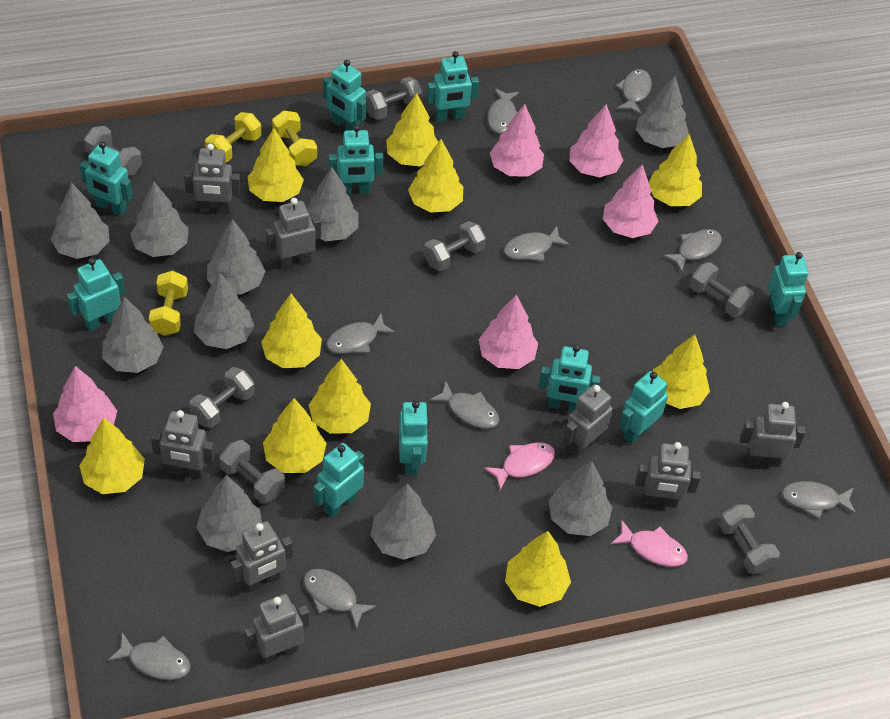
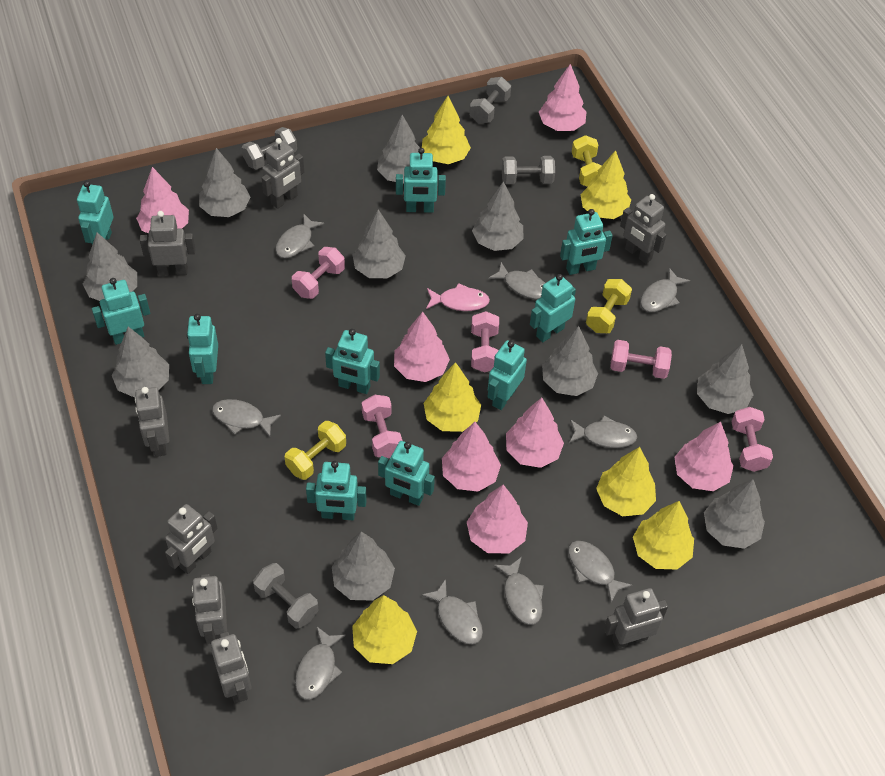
grey dumbbell: 7 -> 4
pink dumbbell: 0 -> 5
pink fish: 2 -> 1
pink tree: 5 -> 7
yellow tree: 10 -> 6

